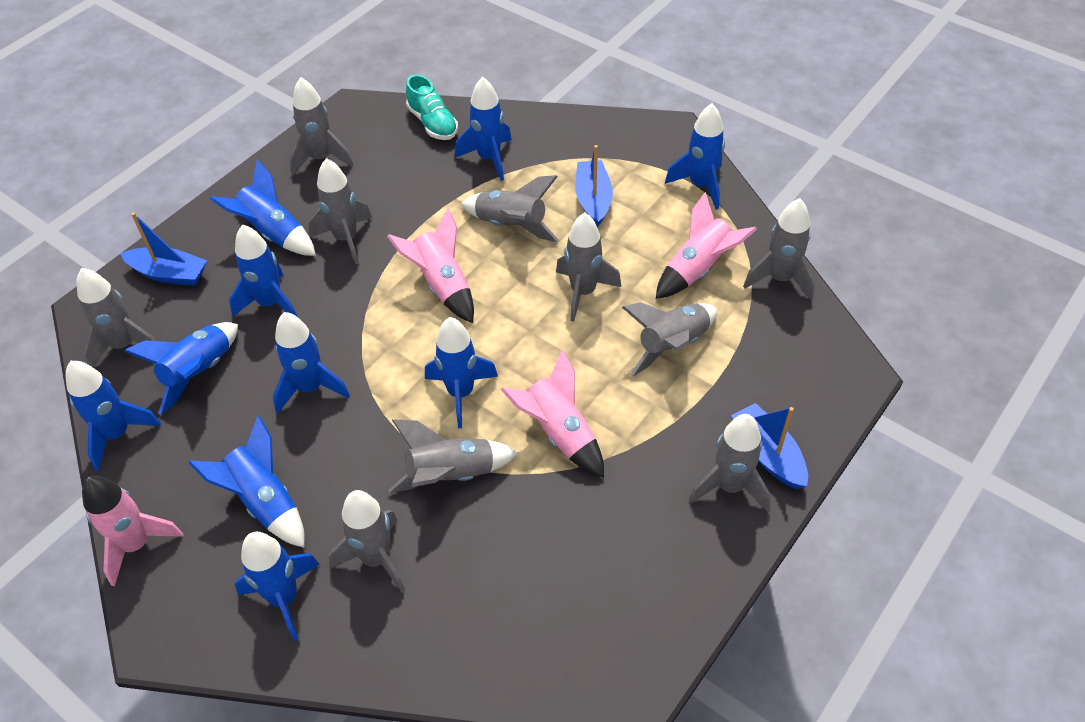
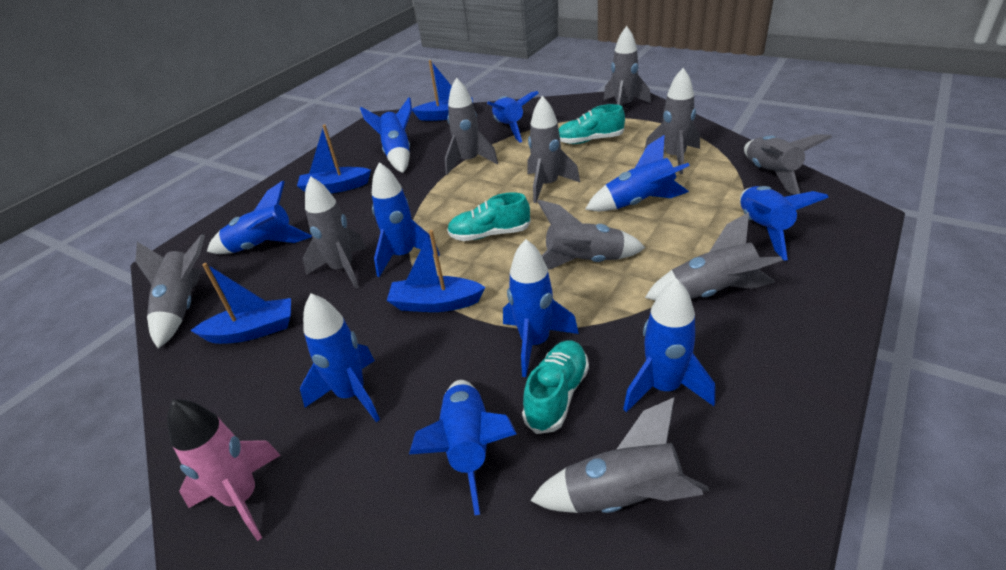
blue boat: 3 -> 4
pink rocket: 4 -> 1
turquoise shoe: 1 -> 3

